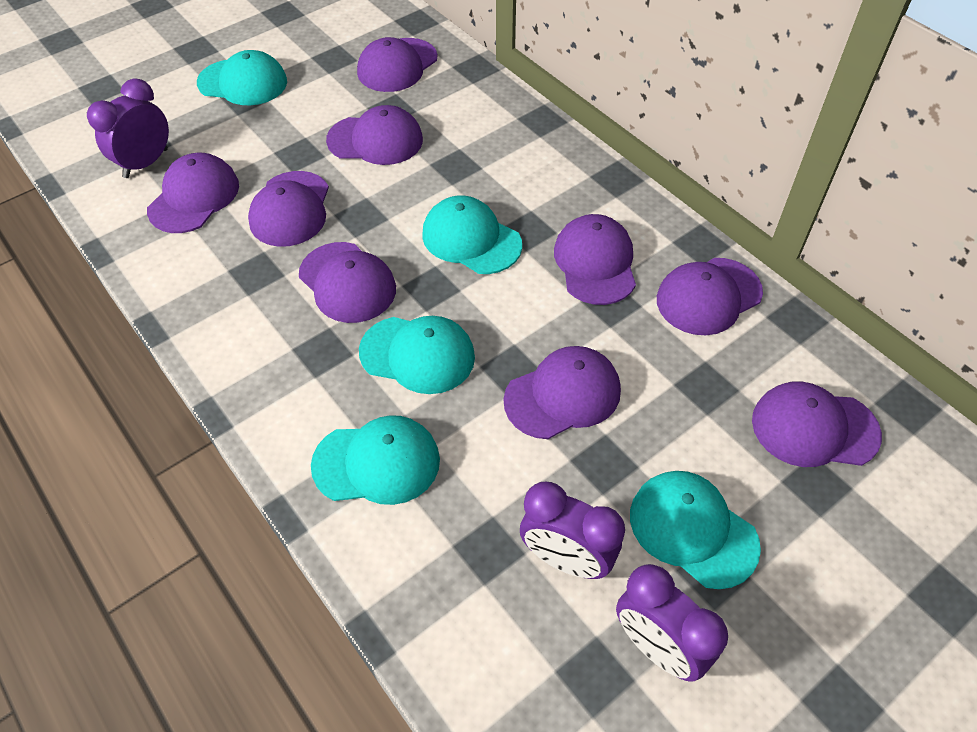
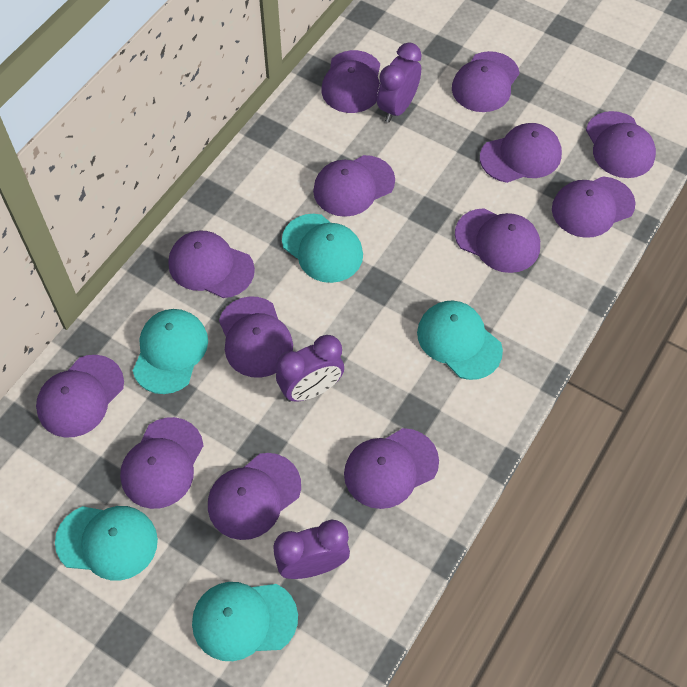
purple cap: 9 -> 13

